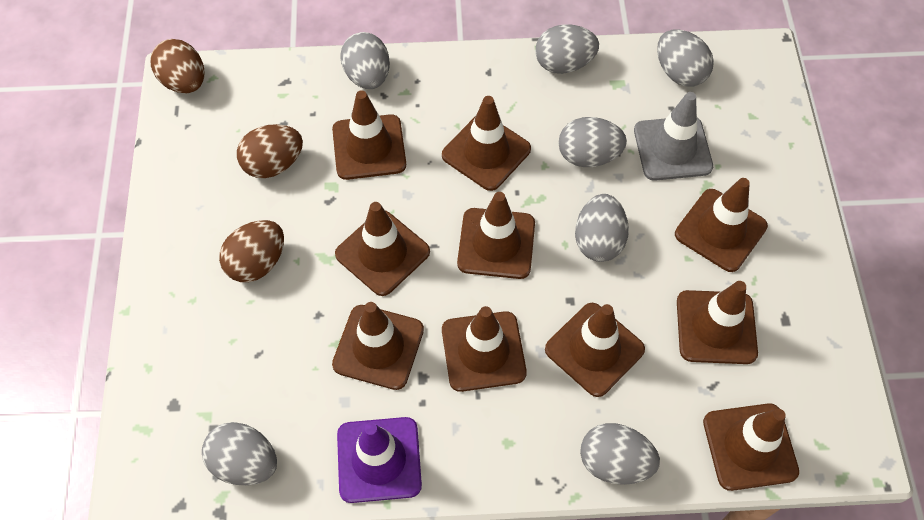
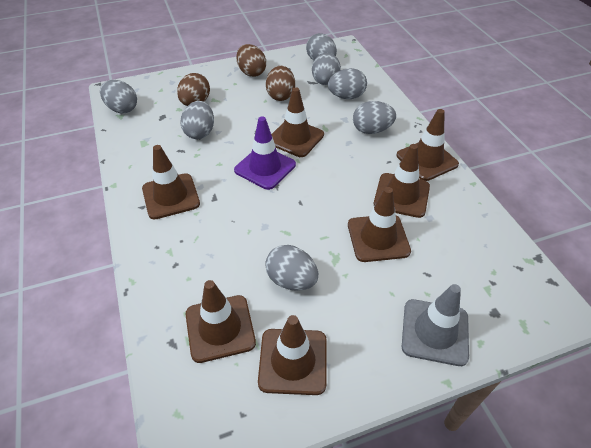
brown traffic cone: 10 -> 7

